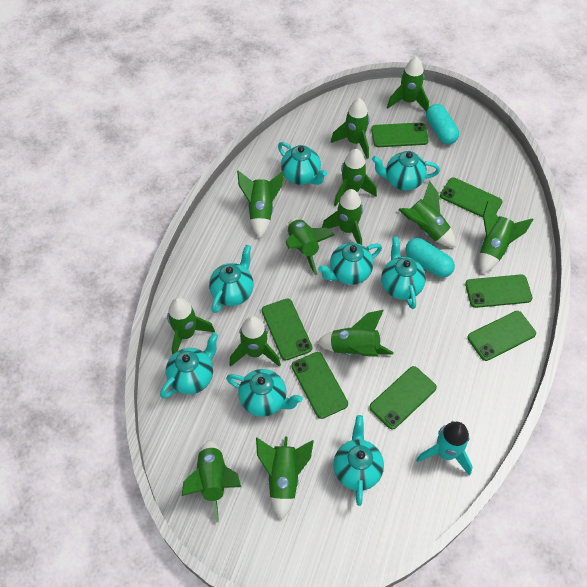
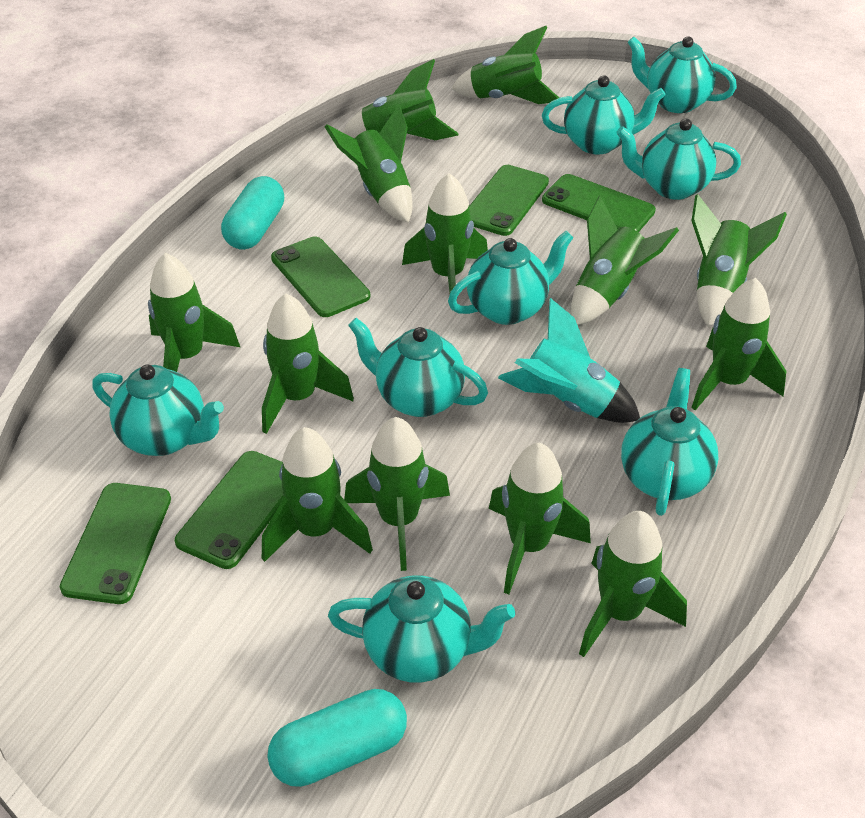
green phone: 7 -> 5

